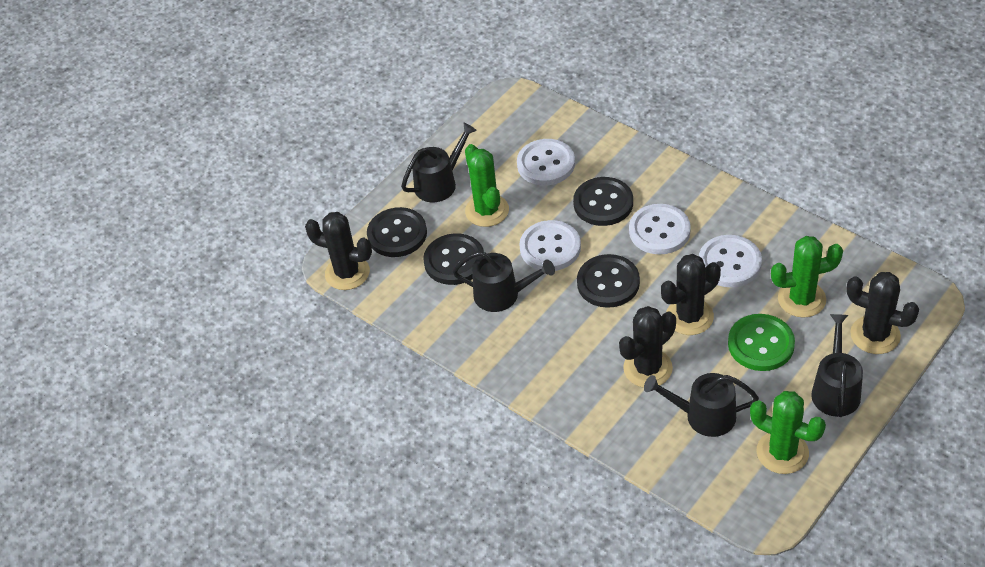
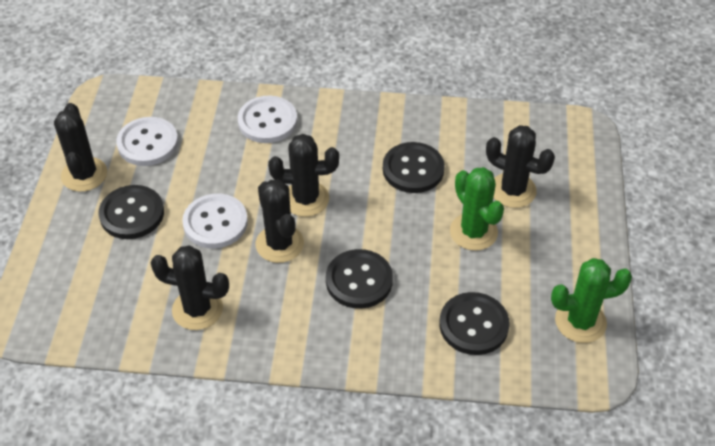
black cactus: 4 -> 5
black watering can: 4 -> 0
green button: 1 -> 0
green cactus: 3 -> 2
white button: 4 -> 3

